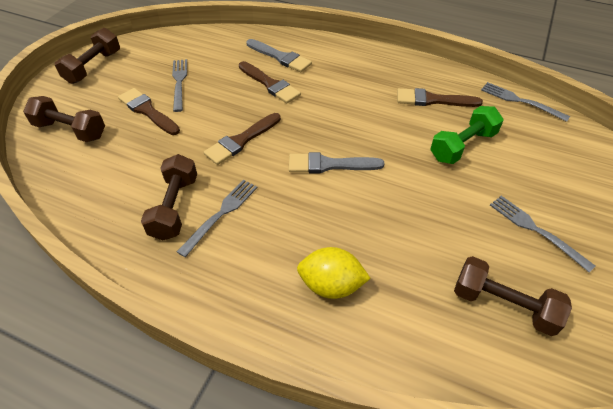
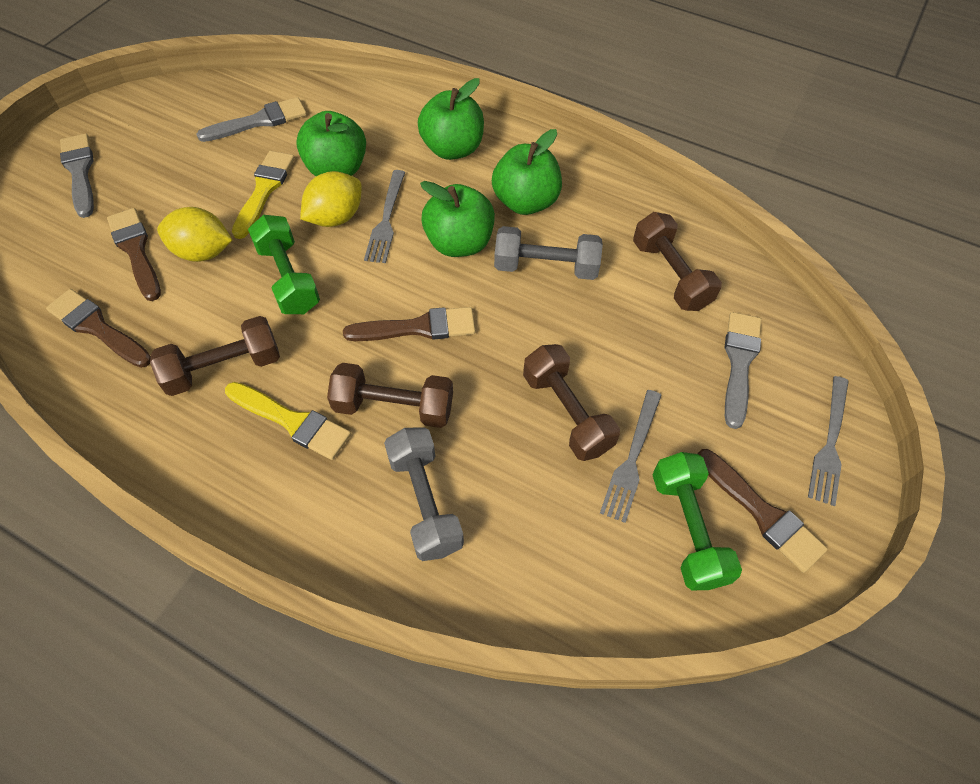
green apple: 0 -> 4
green dumbbell: 1 -> 2
grey brush: 2 -> 3
grey dumbbell: 0 -> 2
grey fork: 4 -> 3
yellow brush: 0 -> 2
yellow lemon: 1 -> 2

